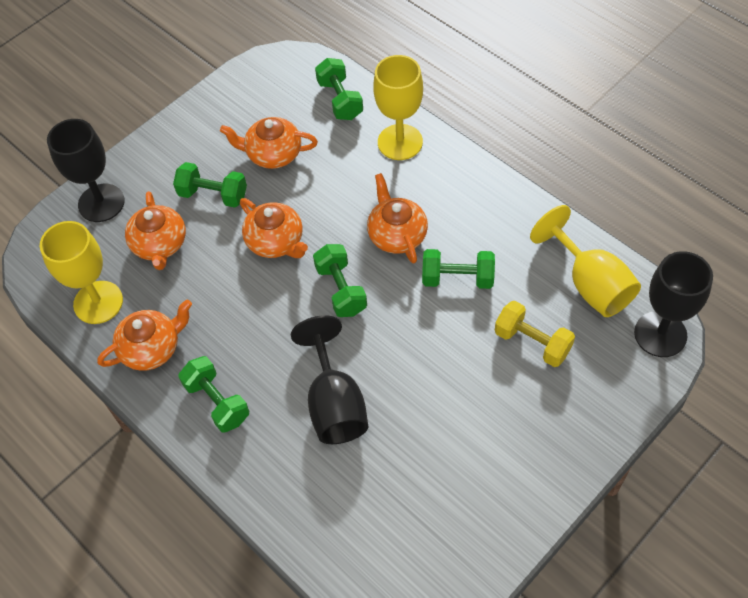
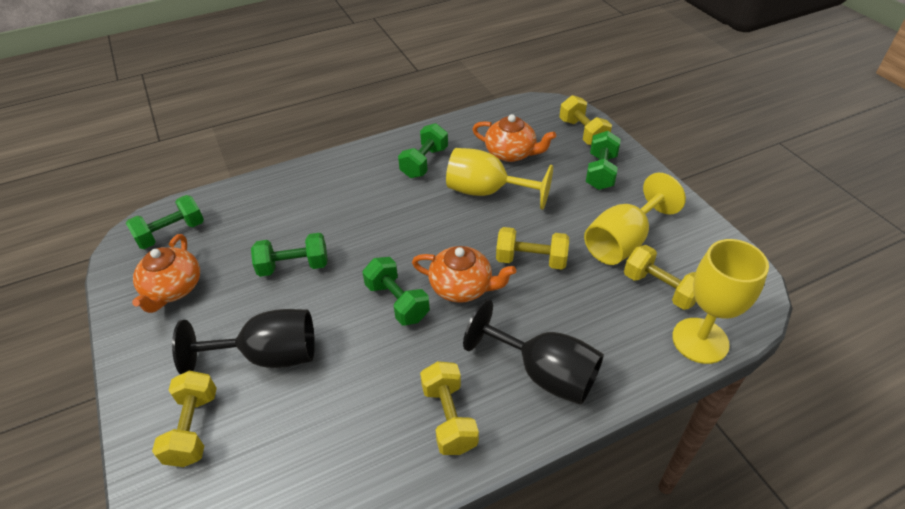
black goblet: 3 -> 2
orange teapot: 5 -> 3
yellow dumbbell: 1 -> 5

